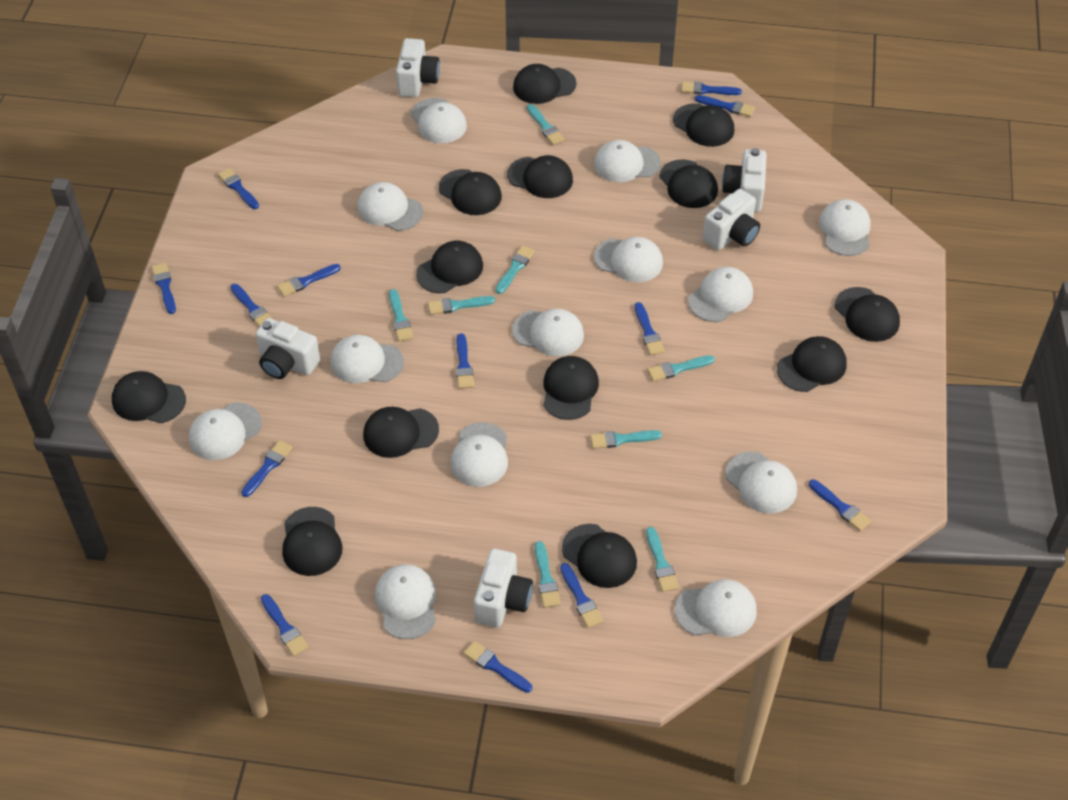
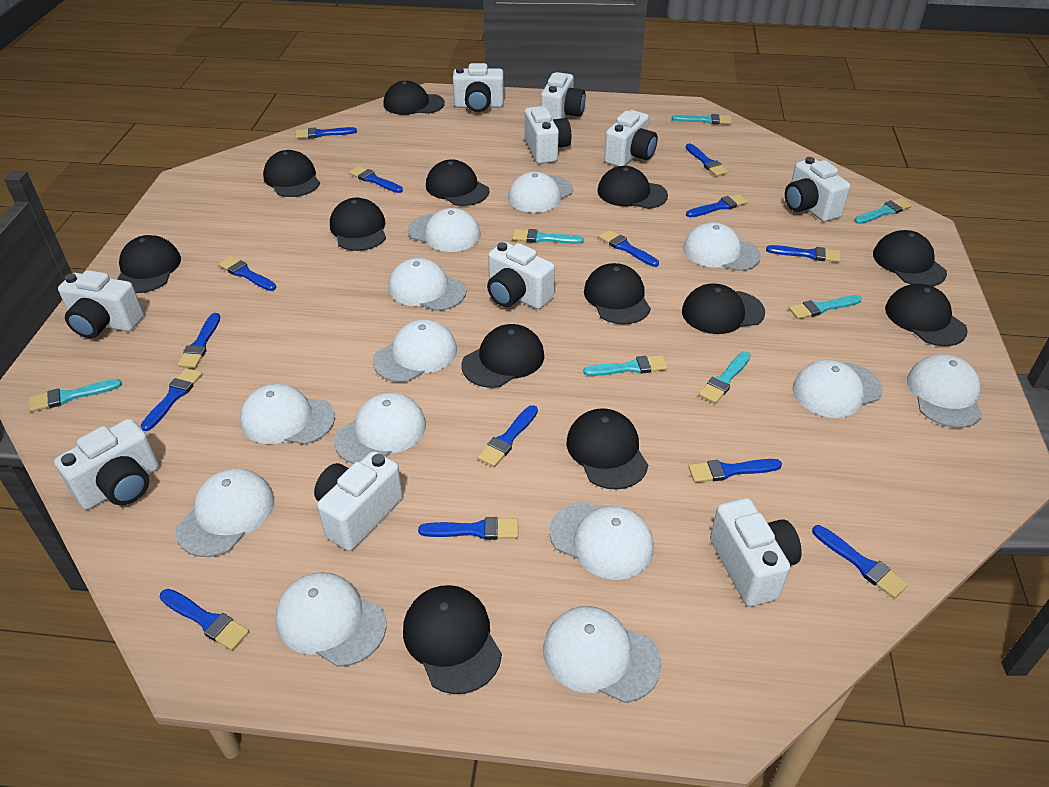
blue brush: 13 -> 14
turquoise brush: 8 -> 7
white camera: 5 -> 10

